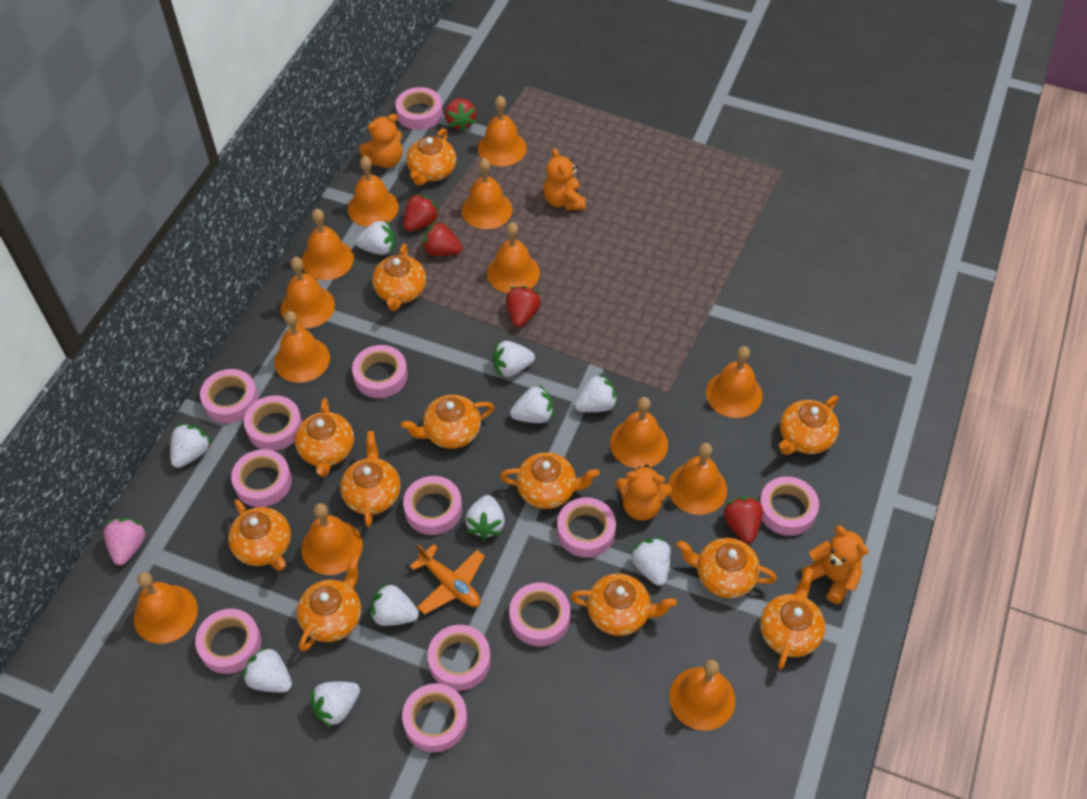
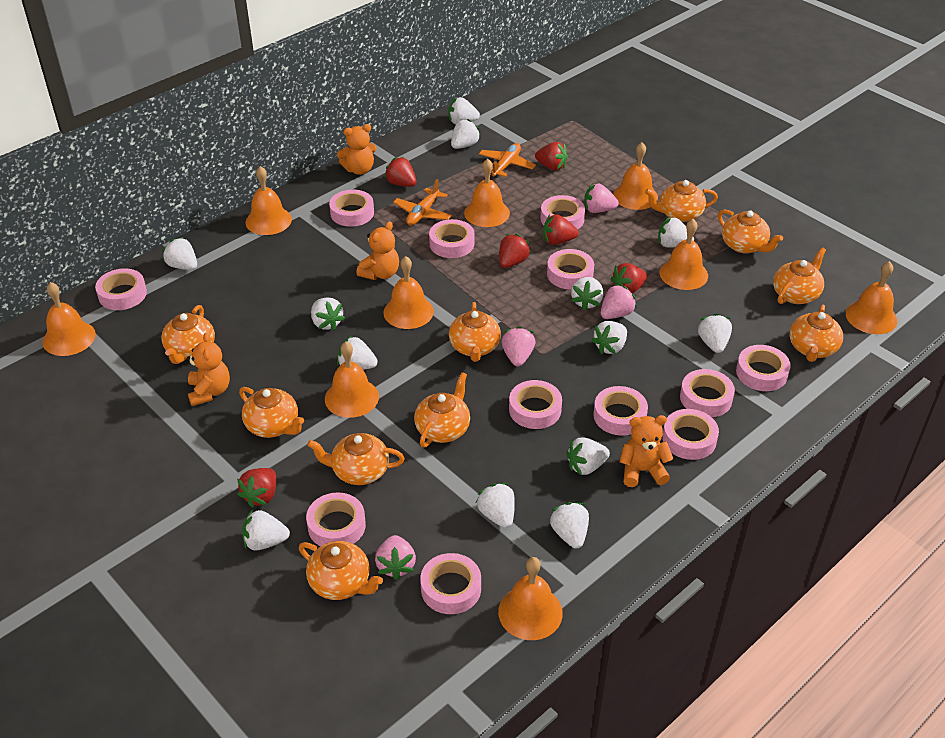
orange bell: 13 -> 9
orange plane: 1 -> 2
orange teapot: 12 -> 10
pink strawberry: 1 -> 4
red strawberry: 5 -> 6
white strawberry: 10 -> 13

